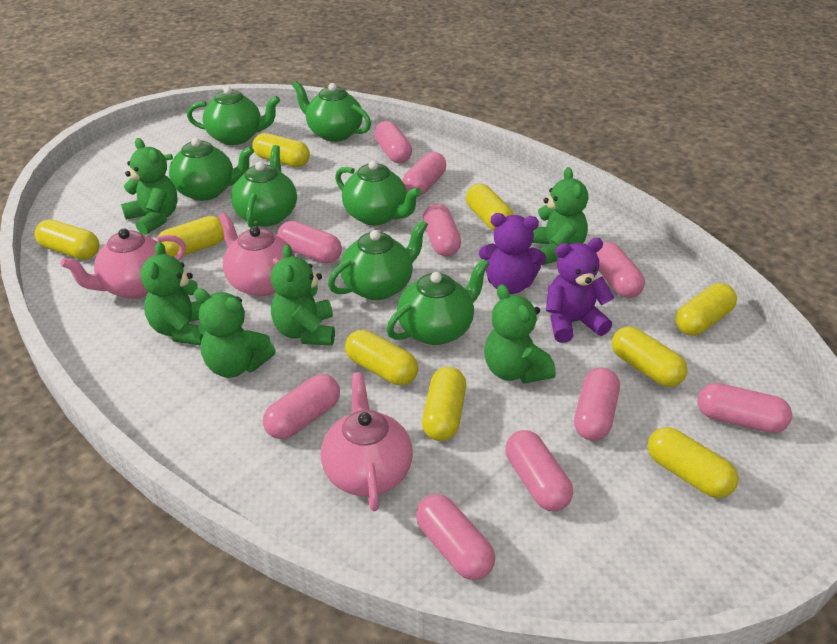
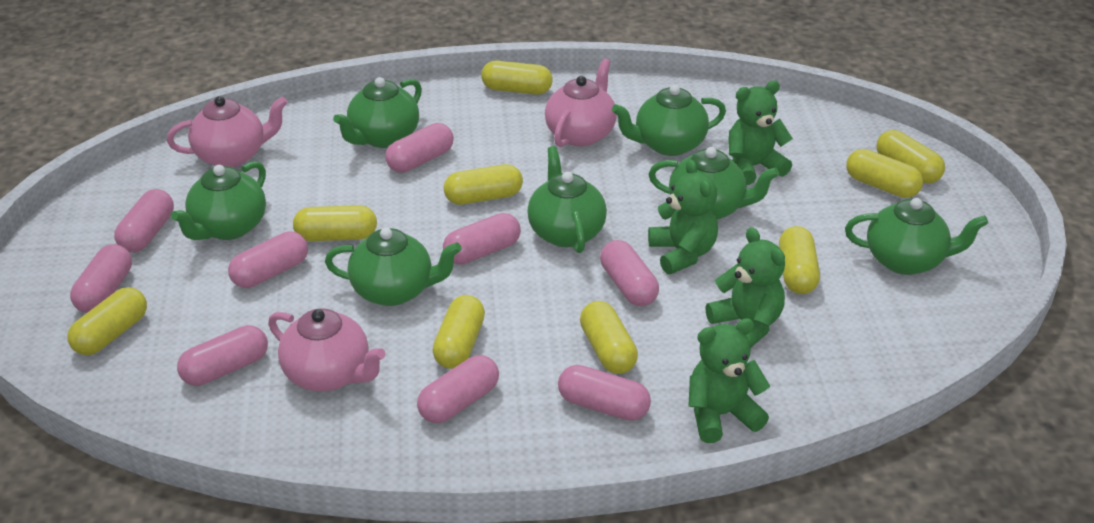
green teddy bear: 6 -> 4
pink capsule: 10 -> 9
purple teddy bear: 2 -> 0

